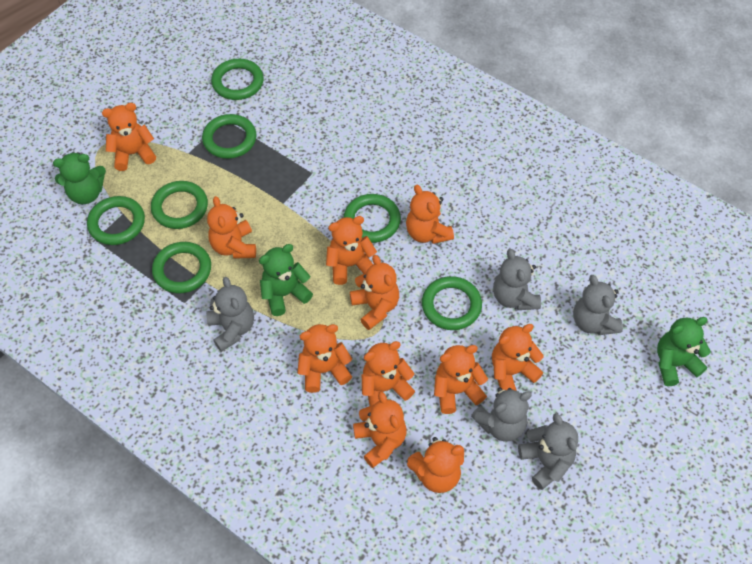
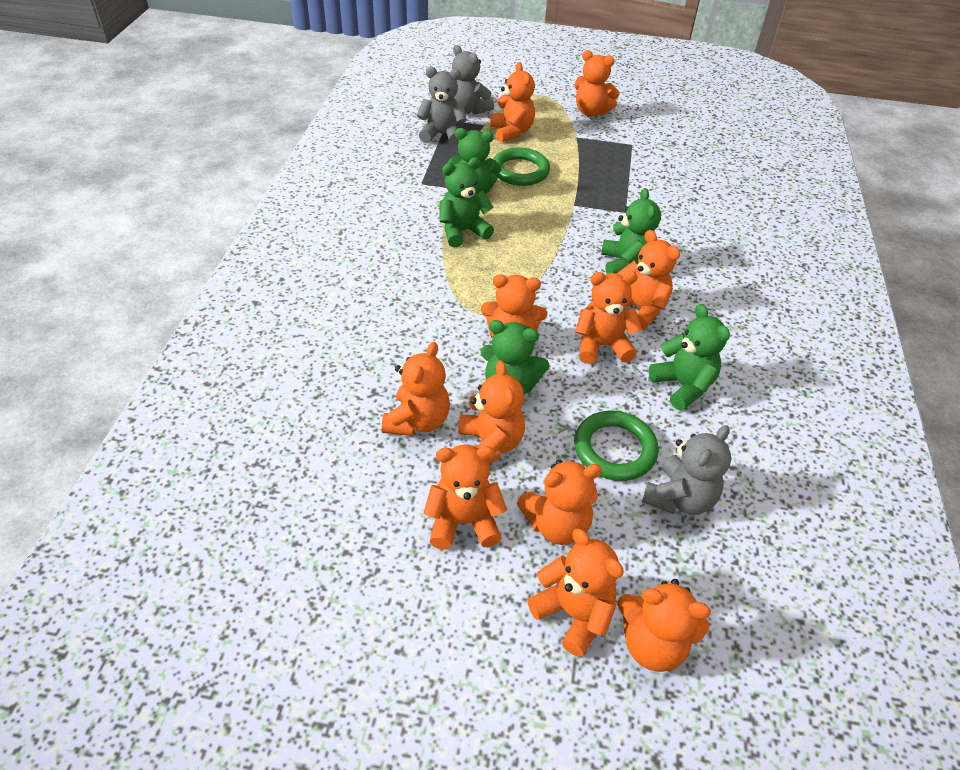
green ring: 7 -> 2
green teddy bear: 3 -> 5
grey teddy bear: 5 -> 3

